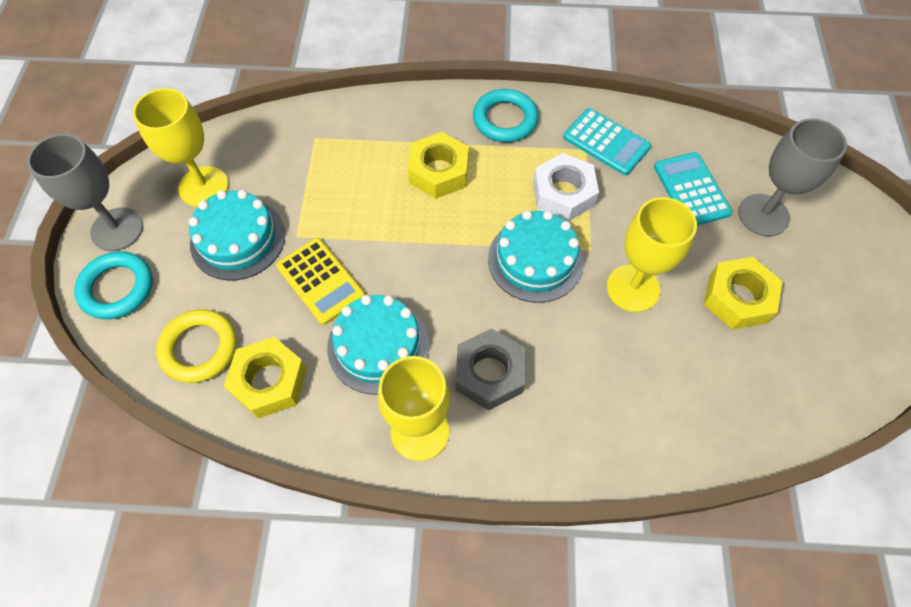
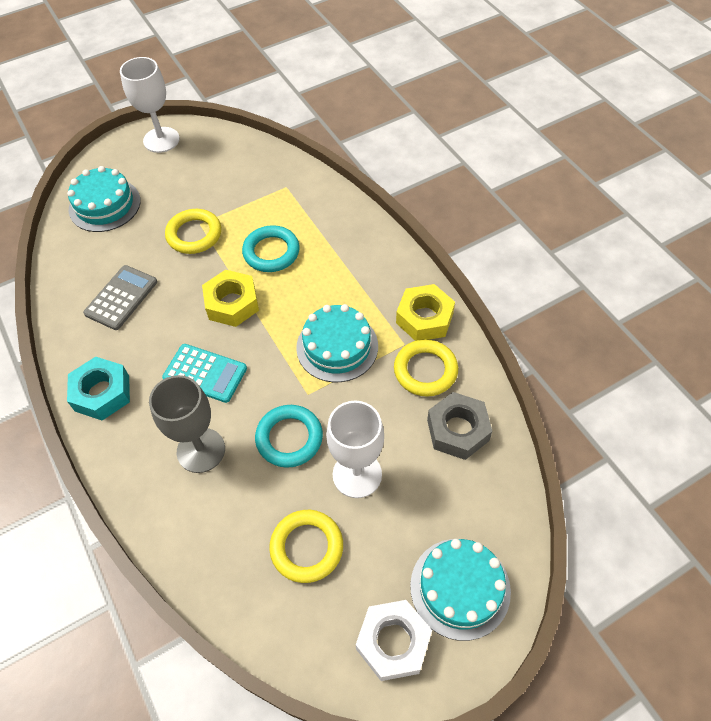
grey calculator: 0 -> 1
grey goblet: 2 -> 1
turquoise calculator: 2 -> 1
turquoise nut: 0 -> 1
white goblet: 0 -> 2
yellow calculator: 1 -> 0
yellow goblet: 3 -> 0
yellow nut: 3 -> 2
yellow ring: 1 -> 3

